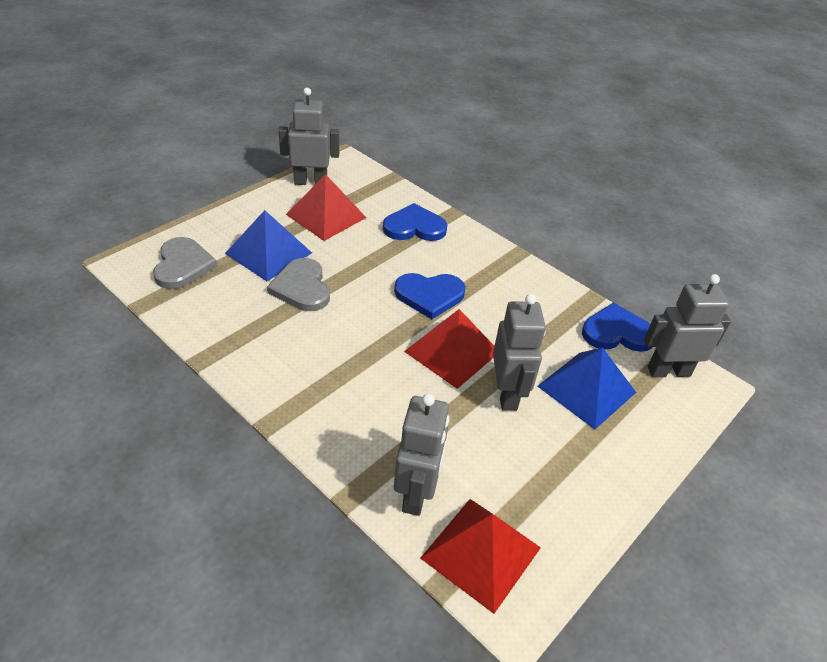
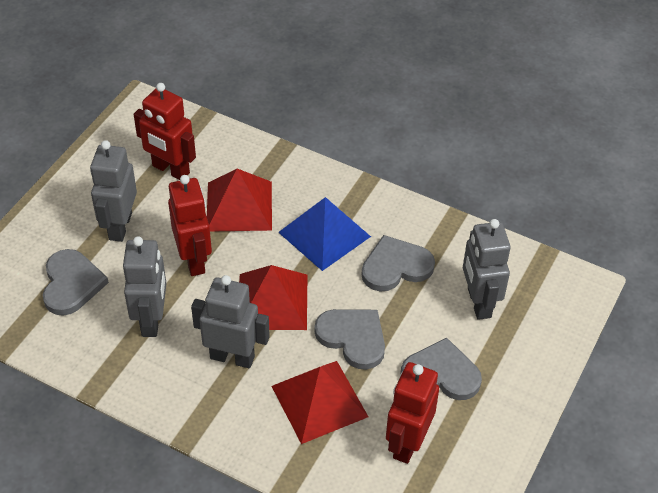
blue heart: 3 -> 0
blue pyramid: 2 -> 1
grey heart: 2 -> 4
red robot: 0 -> 3

